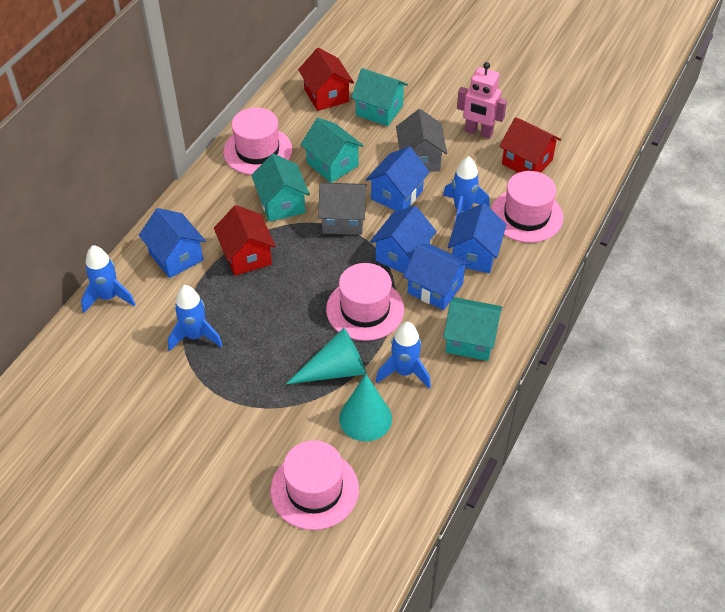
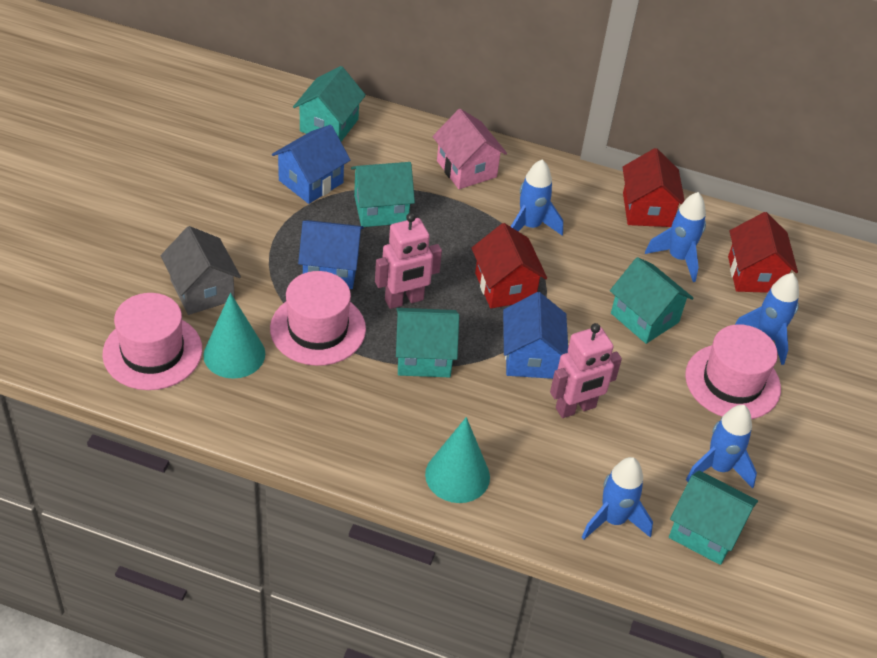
blue house: 5 -> 3
blue rocket: 4 -> 5
grey house: 2 -> 1
pink hat: 4 -> 3
pink house: 0 -> 1
pink robot: 1 -> 2
turquoise house: 4 -> 5

